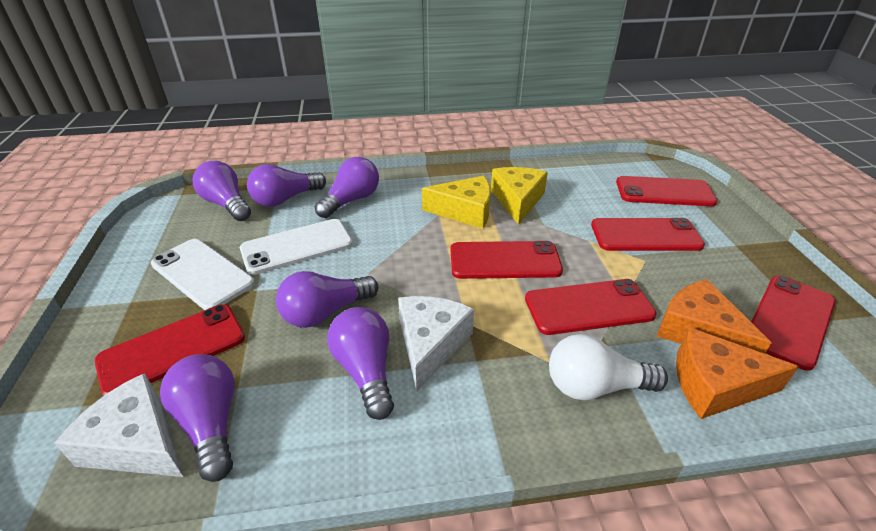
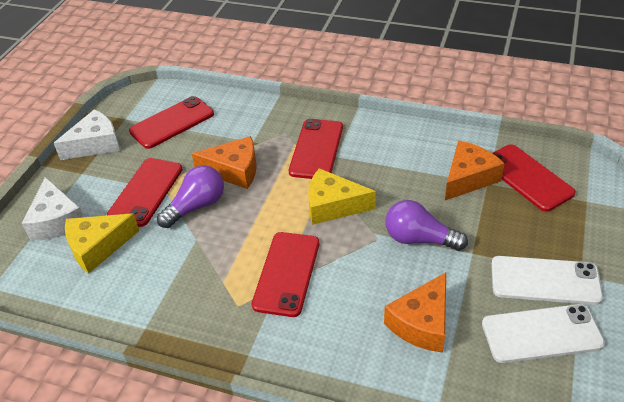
orange cheese: 2 -> 3
purple light bulb: 6 -> 2
red phone: 6 -> 5
white light bulb: 1 -> 0

